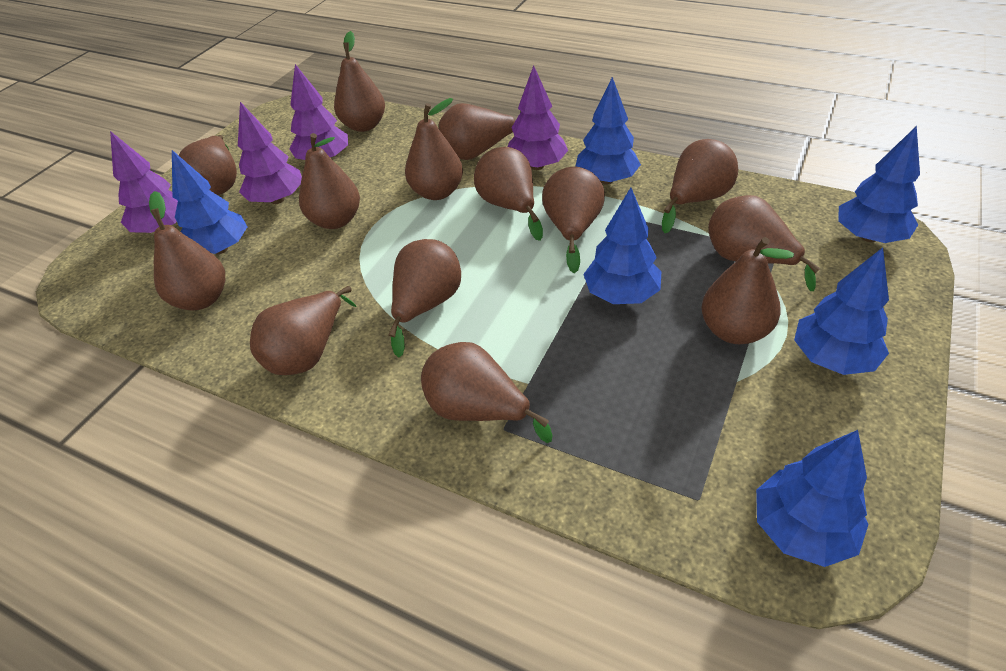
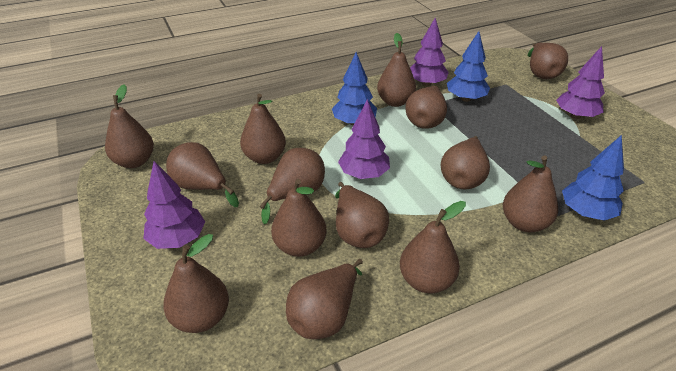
blue tree: 6 -> 3

